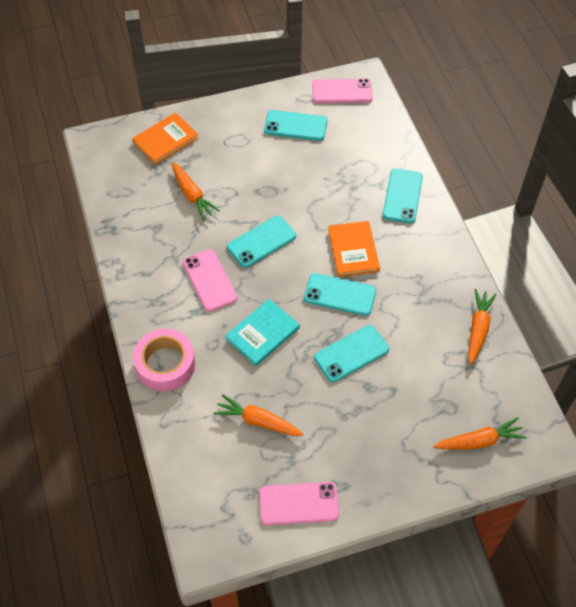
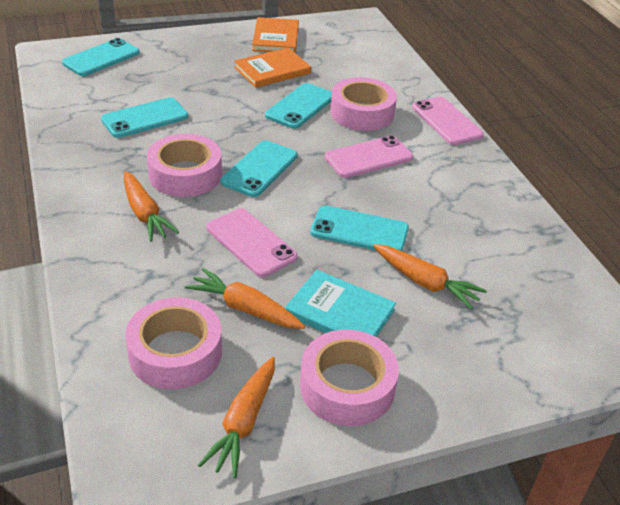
pink tape: 1 -> 4

